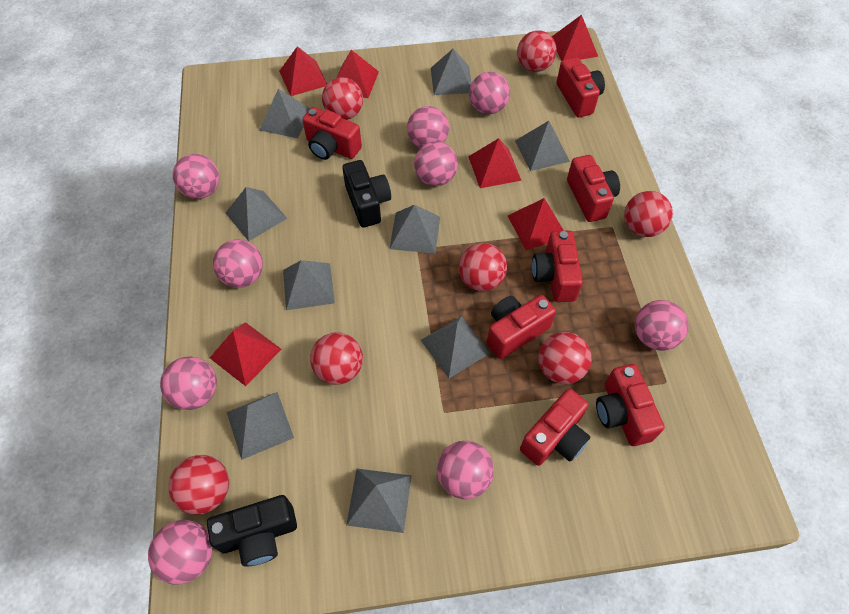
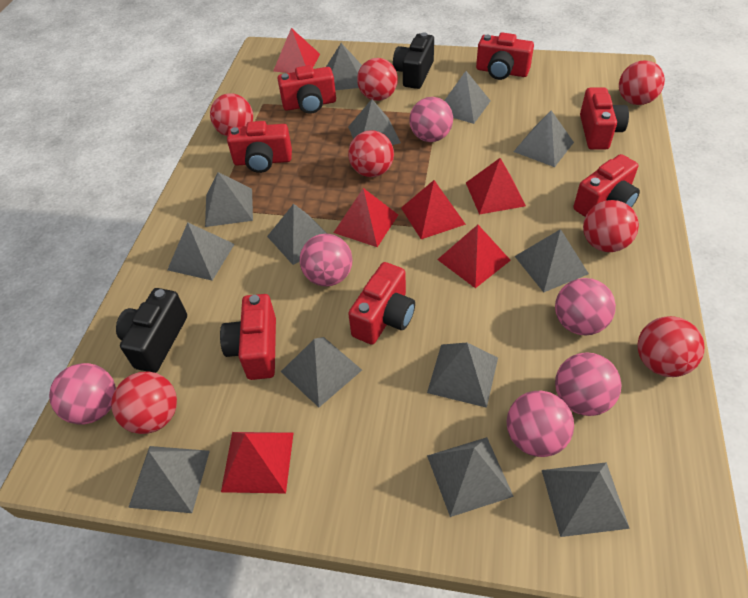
grey pyramid: 9 -> 13
pink ball: 9 -> 6

